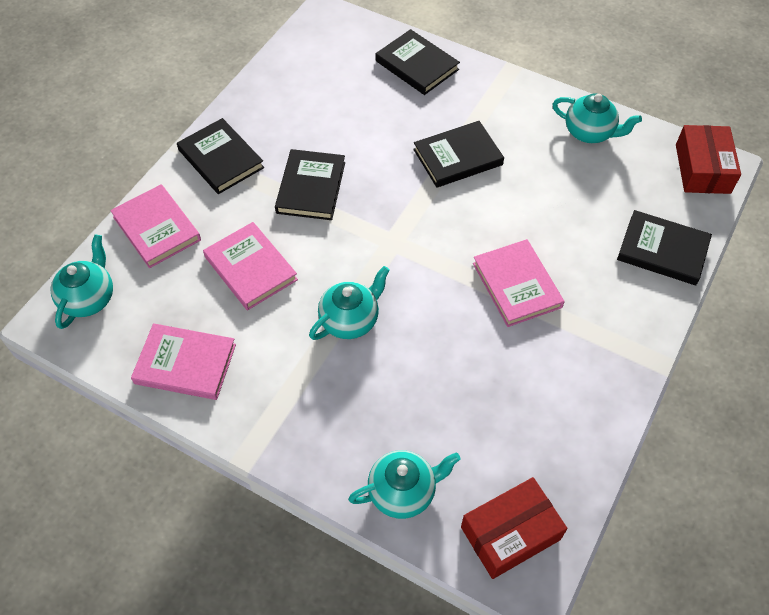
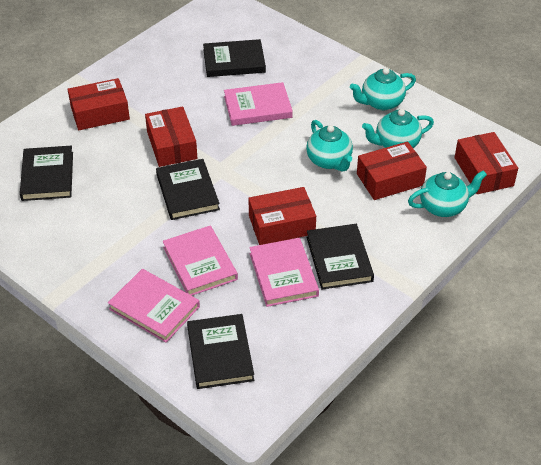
red box: 2 -> 5

